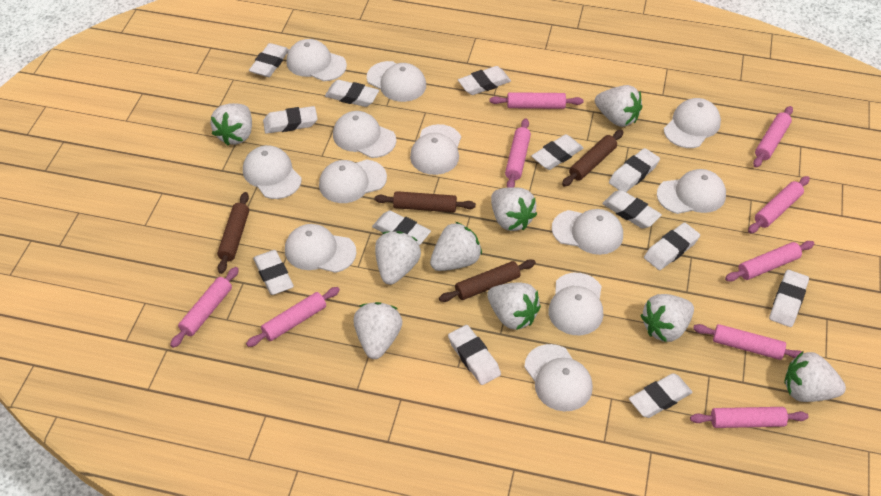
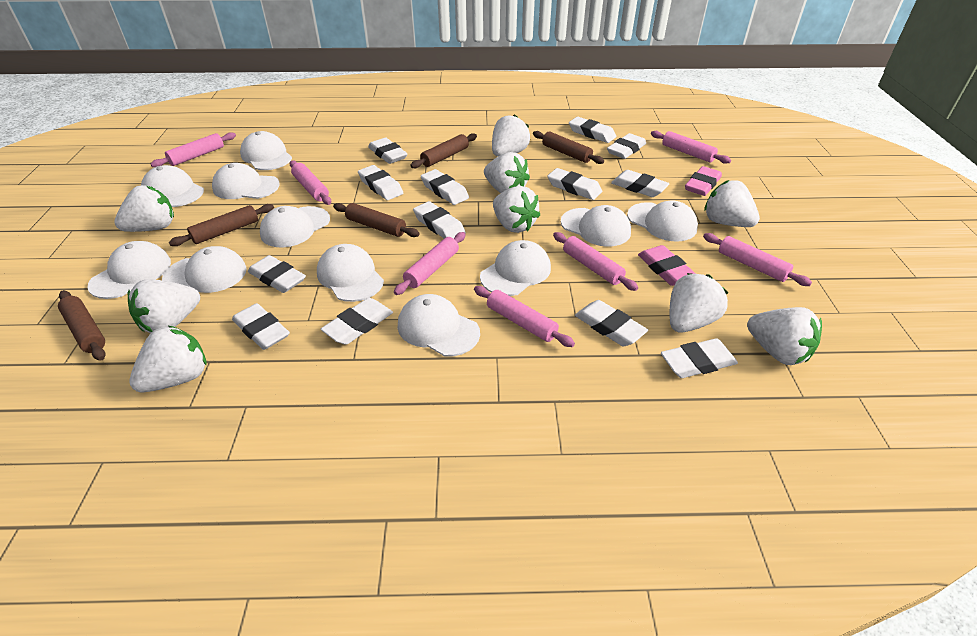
brown rolling pin: 4 -> 5
pink eraser: 0 -> 2
pink rolling pin: 9 -> 7
white cap: 12 -> 11

